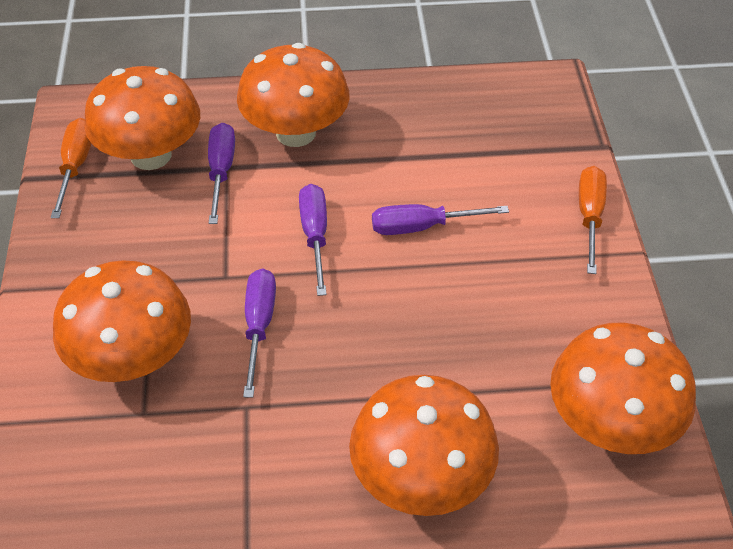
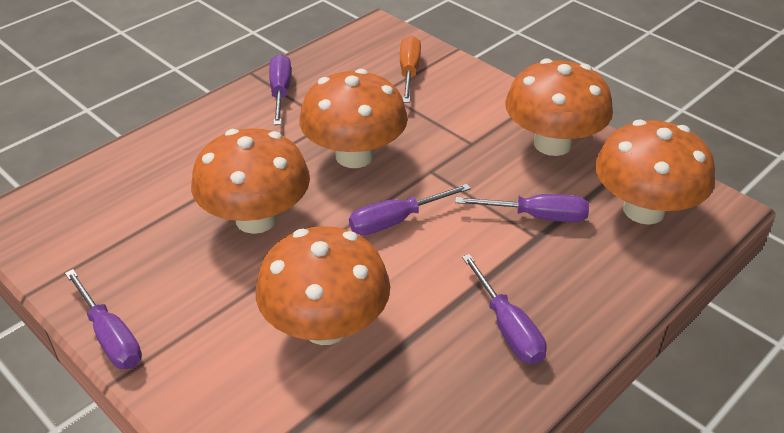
orange screwdriver: 2 -> 1
purple screwdriver: 4 -> 5

